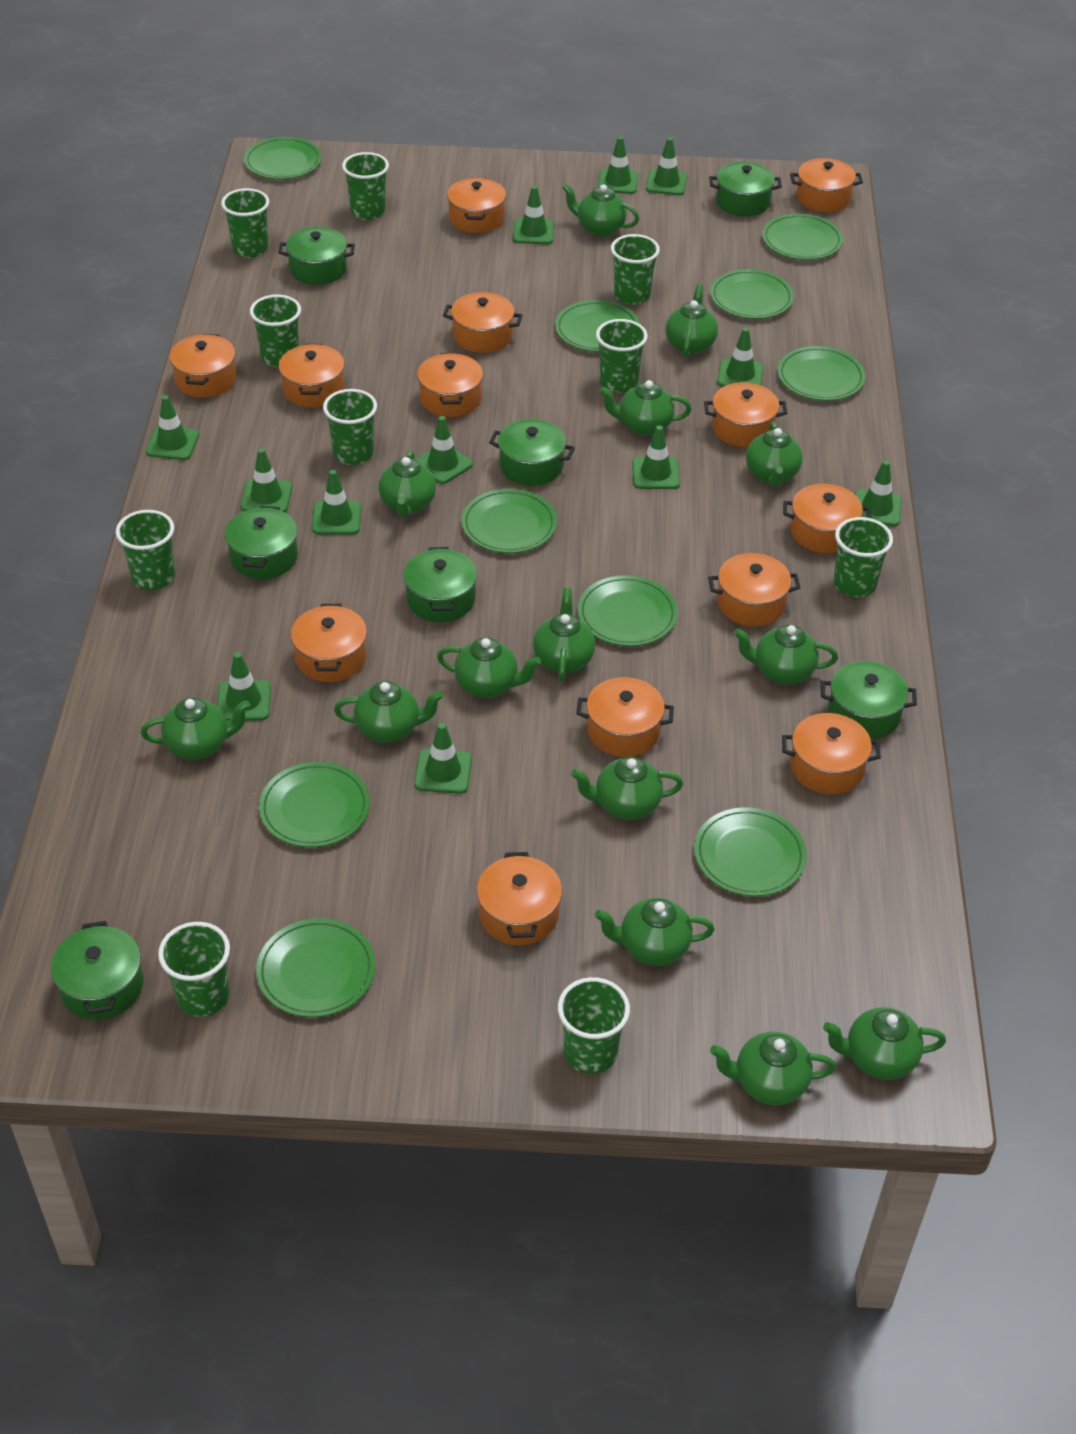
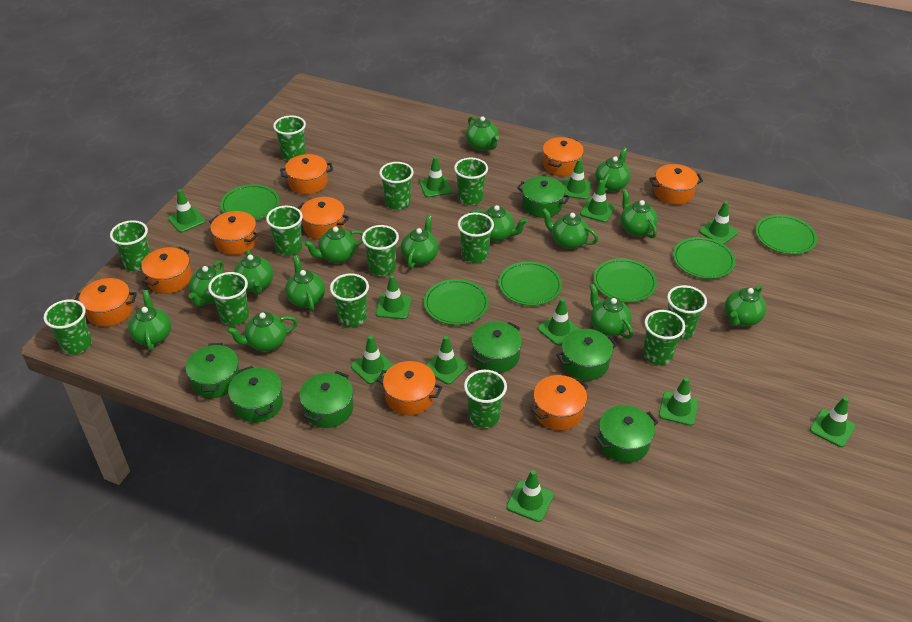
green cup: 10 -> 13
green plate: 10 -> 6
orange pot: 13 -> 9

